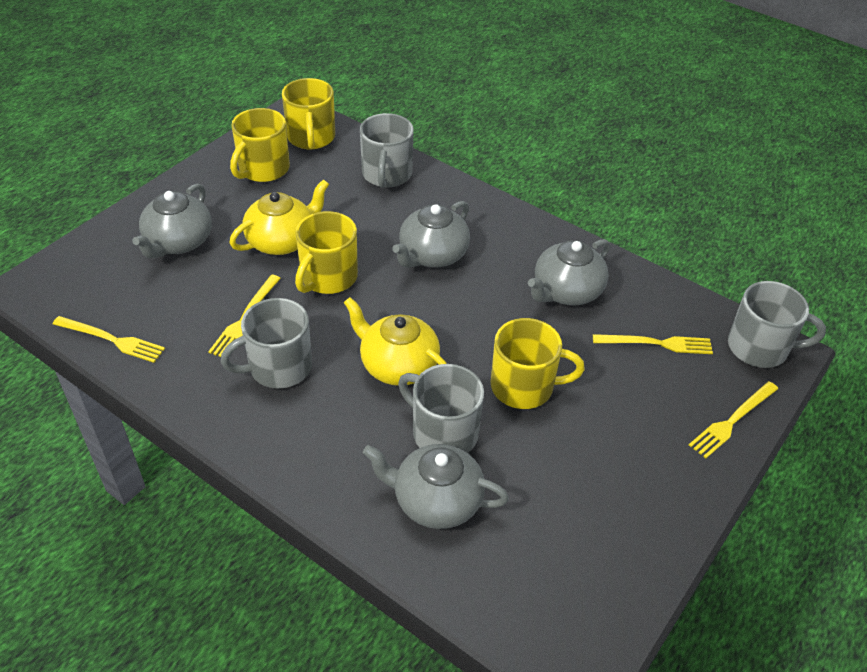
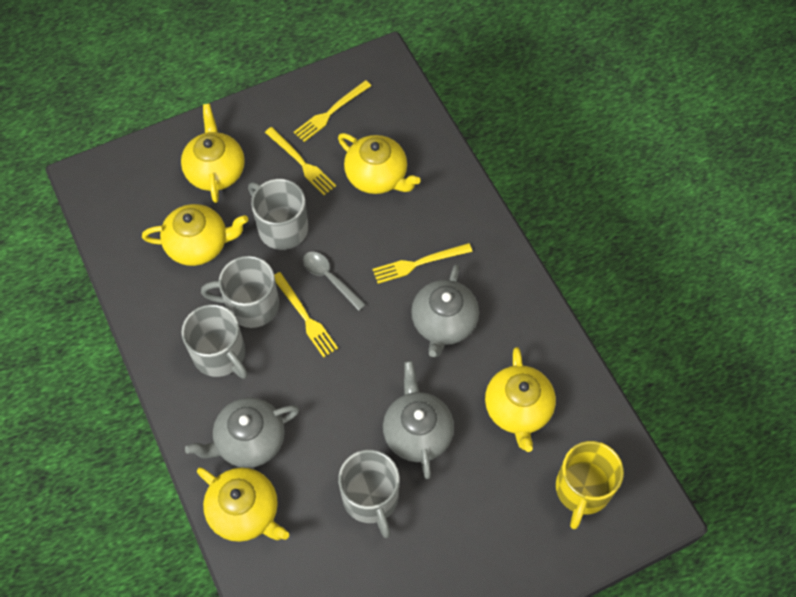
grey spoon: 0 -> 1
grey teapot: 4 -> 3
yellow mug: 4 -> 1
yellow teapot: 2 -> 5

